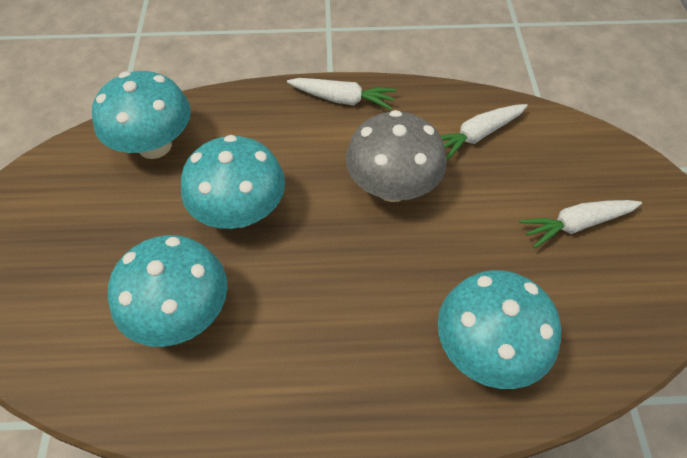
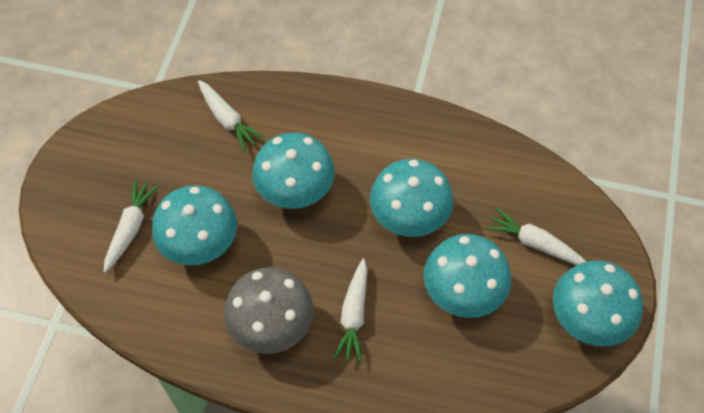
turquoise mushroom: 4 -> 5
white carrot: 3 -> 4

